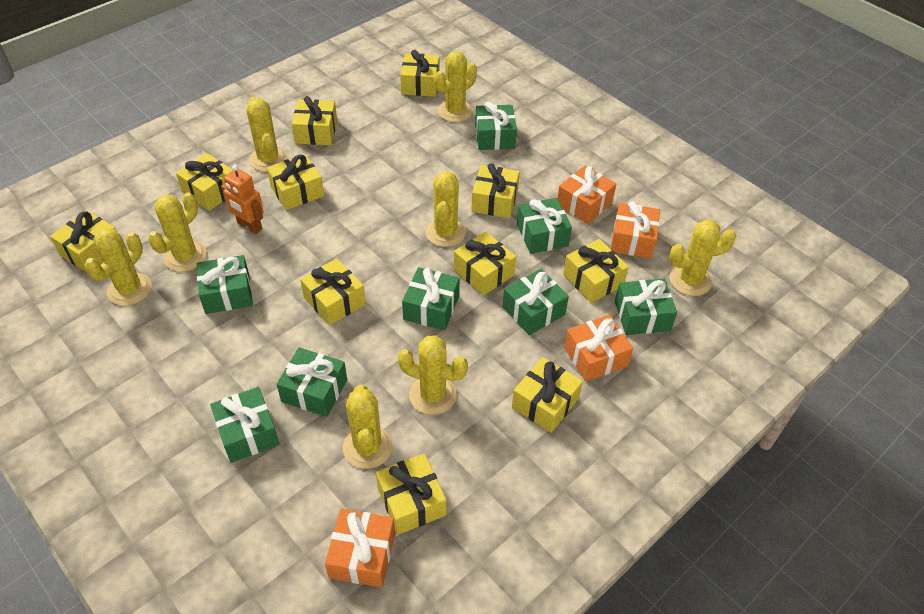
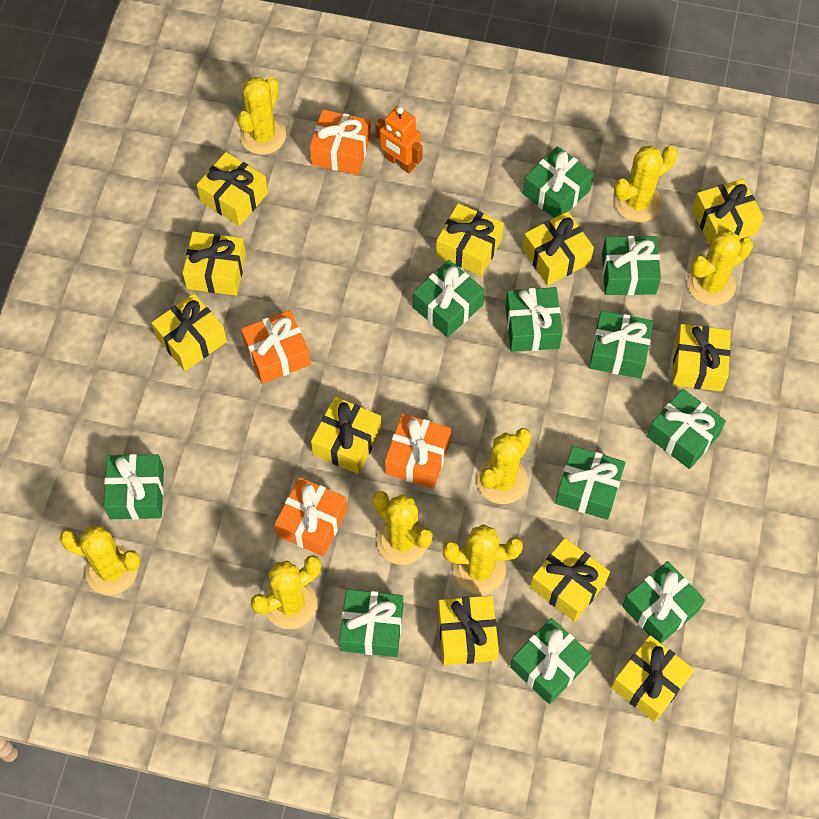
green gift: 8 -> 11

